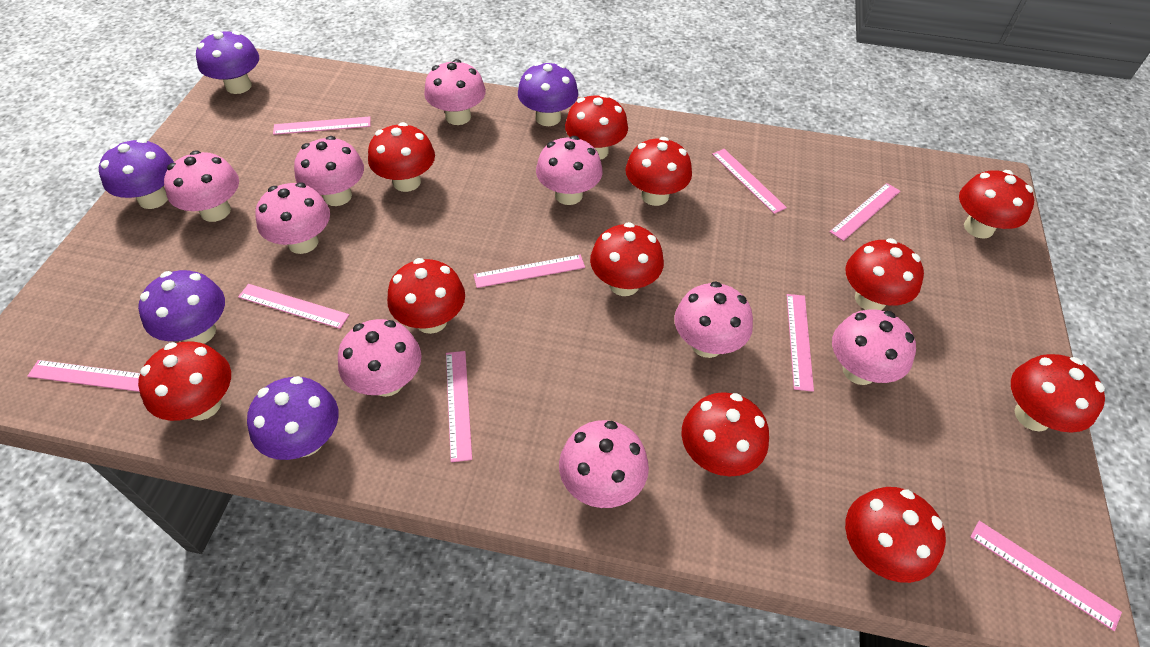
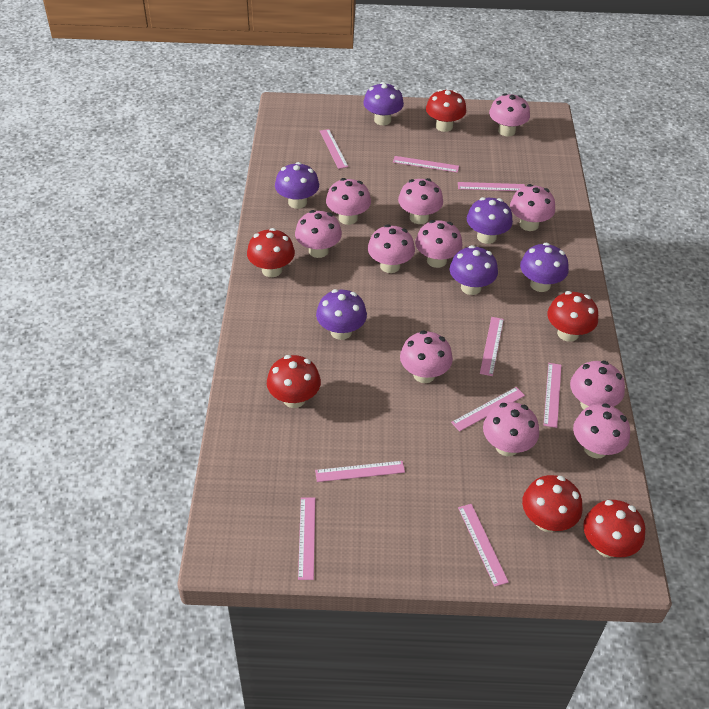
pink mushroom: 9 -> 11
purple mushroom: 5 -> 6
red mushroom: 11 -> 6

